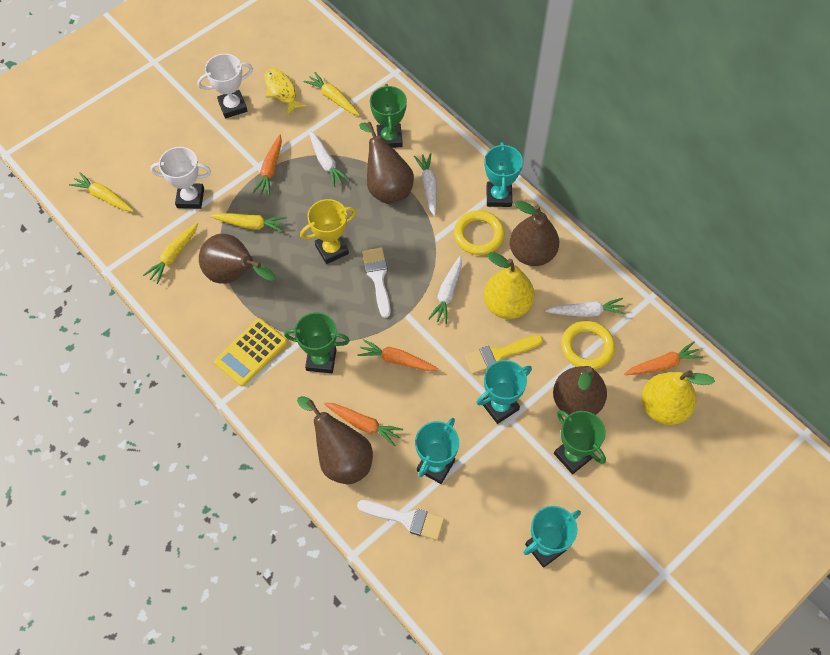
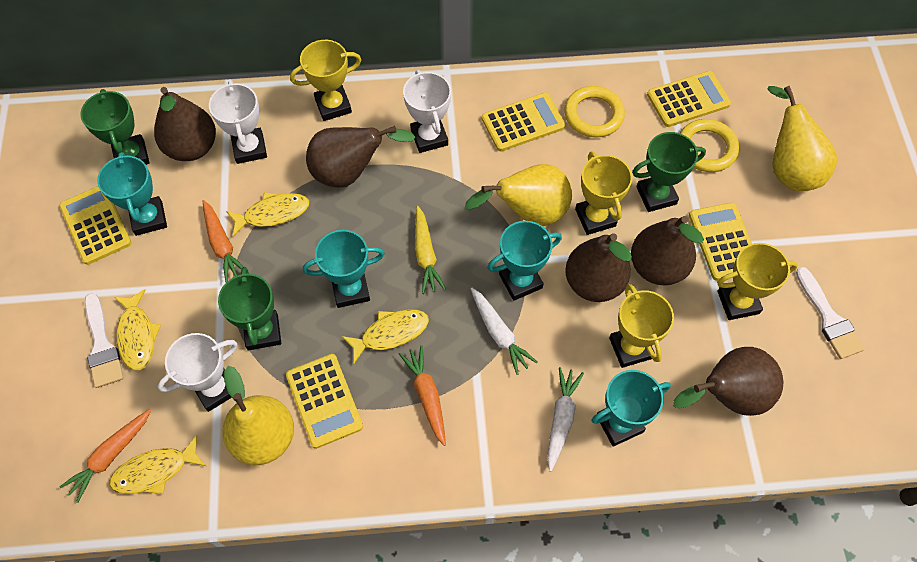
orange carrot: 4 -> 3
white carrot: 4 -> 2
white trophy: 2 -> 3
yellow brush: 1 -> 0
yellow calculator: 1 -> 5
yellow carrot: 4 -> 1
yellow fish: 1 -> 4
yellow pear: 2 -> 3
yellow trophy: 1 -> 4

